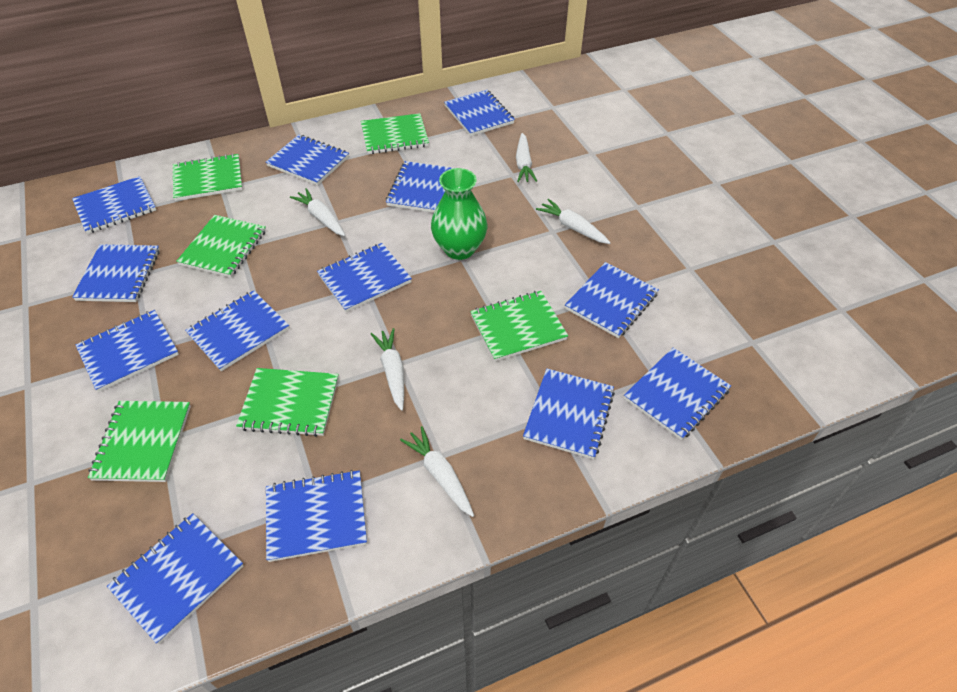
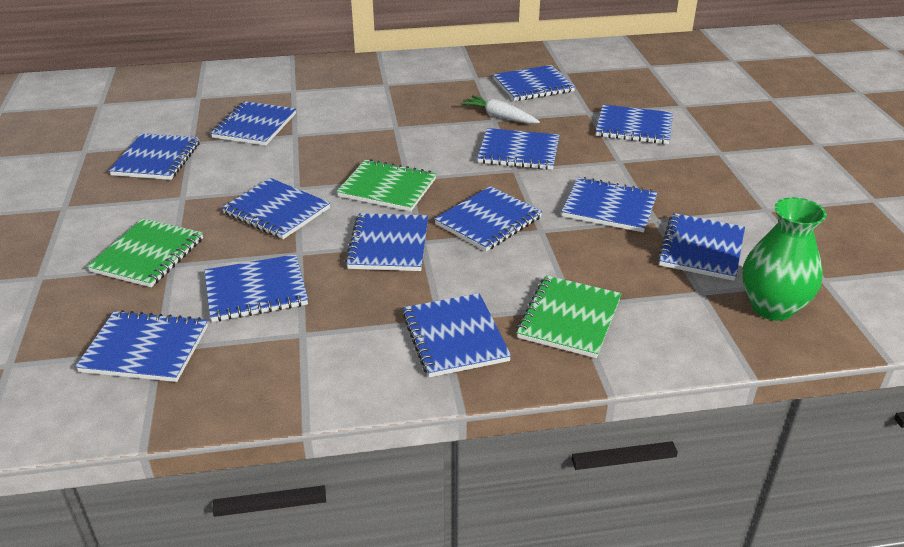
green notebook: 6 -> 3
white carrot: 5 -> 1

